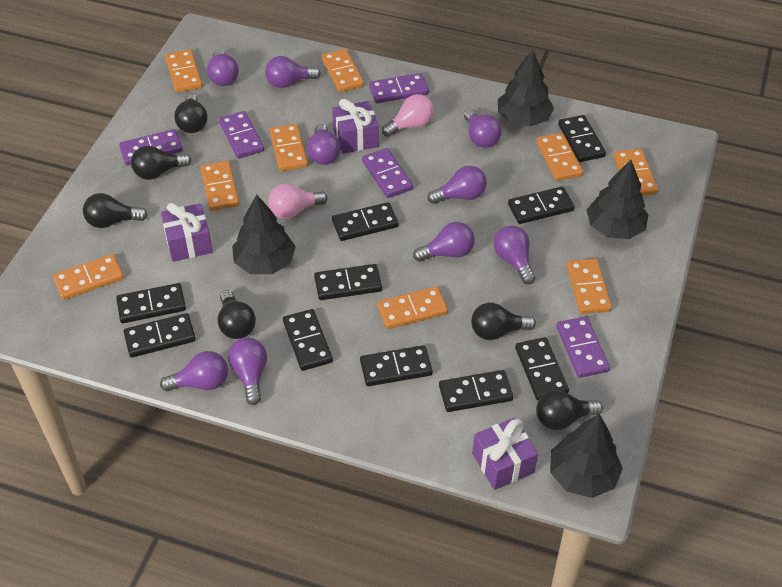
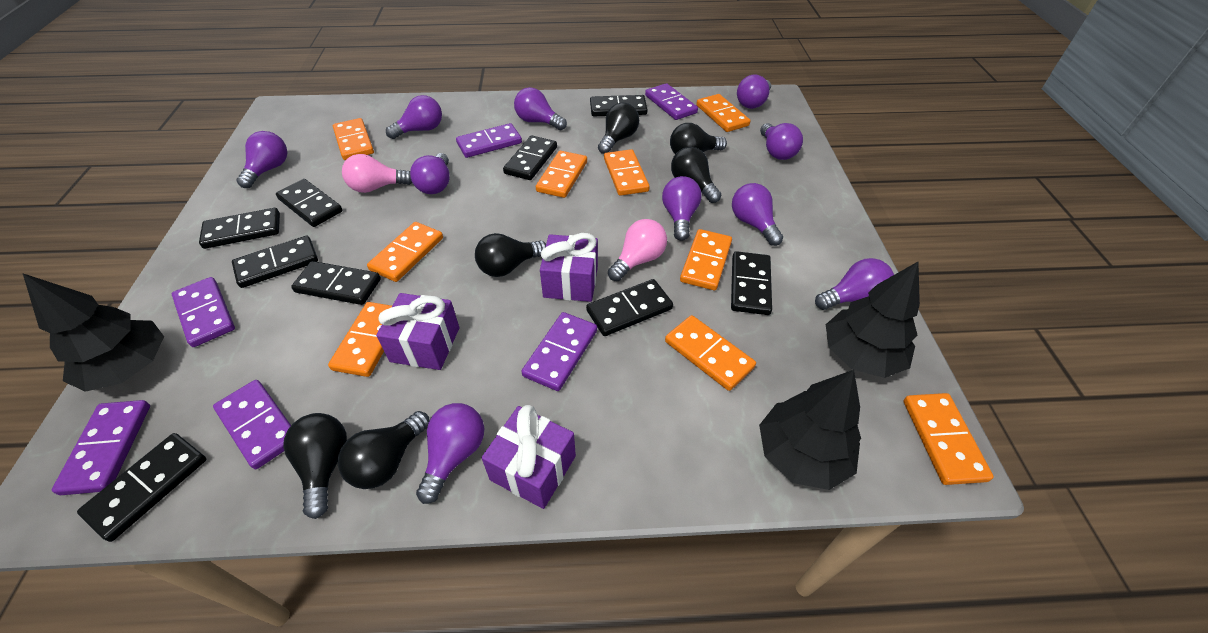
black domino: 10 -> 9
black tree: 4 -> 3
purple domino: 5 -> 6
purple light bulb: 9 -> 10

